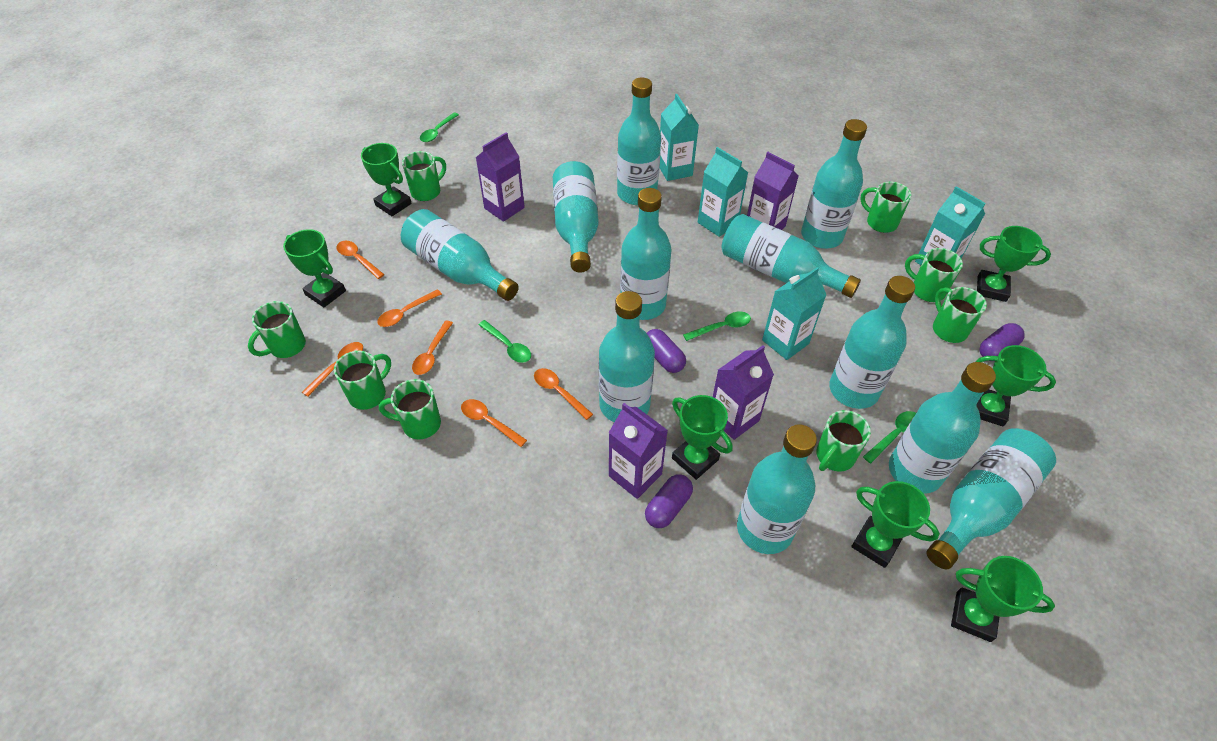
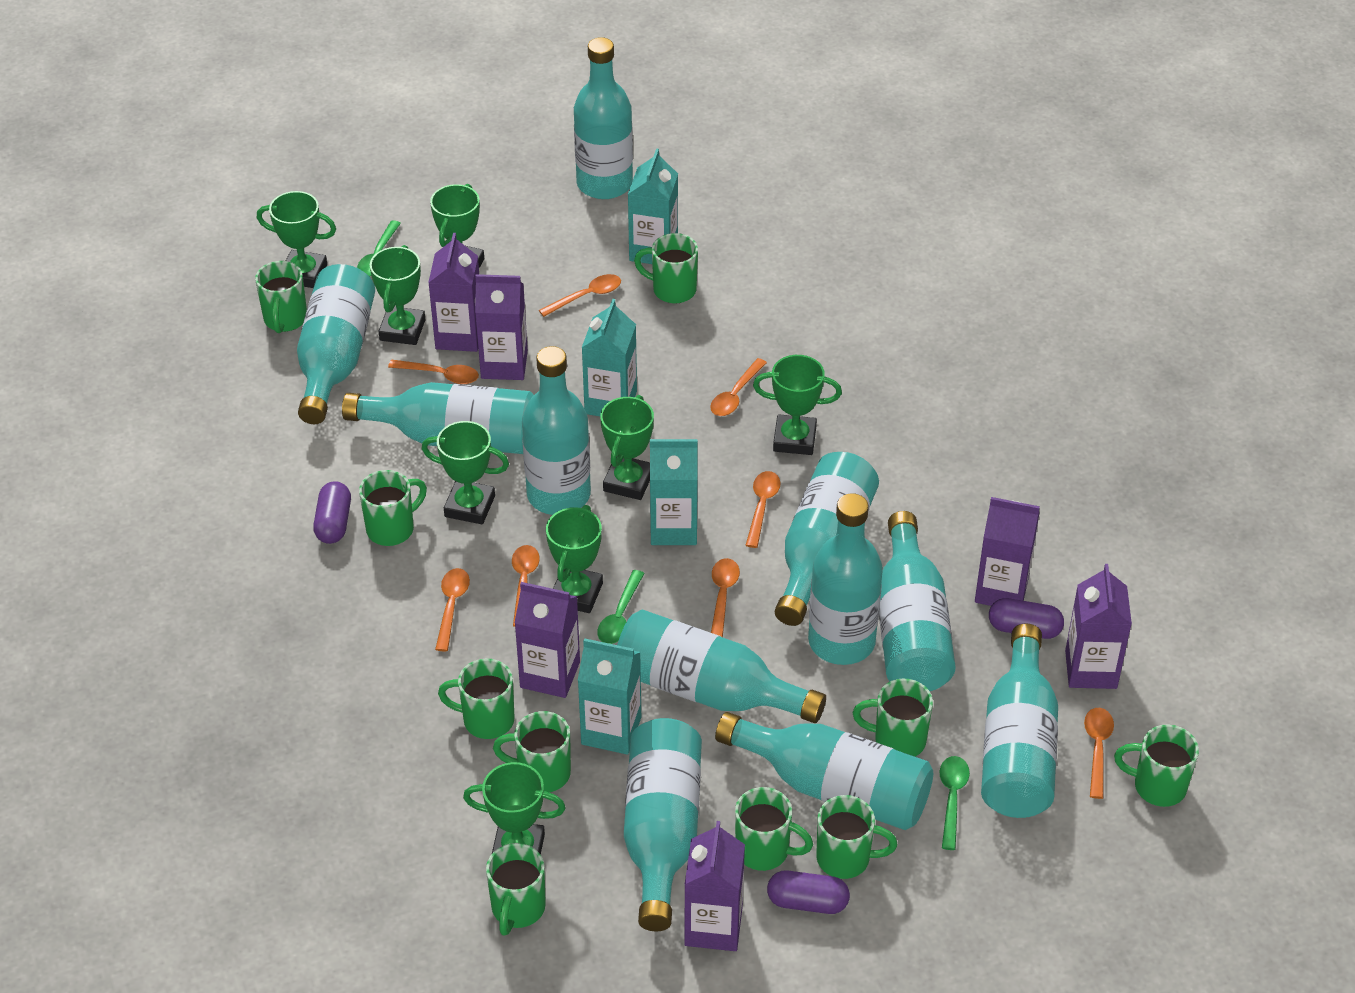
green mug: 8 -> 10
green spoon: 4 -> 3
green trophy: 7 -> 8
orange spoon: 6 -> 8
purple carton: 4 -> 6

